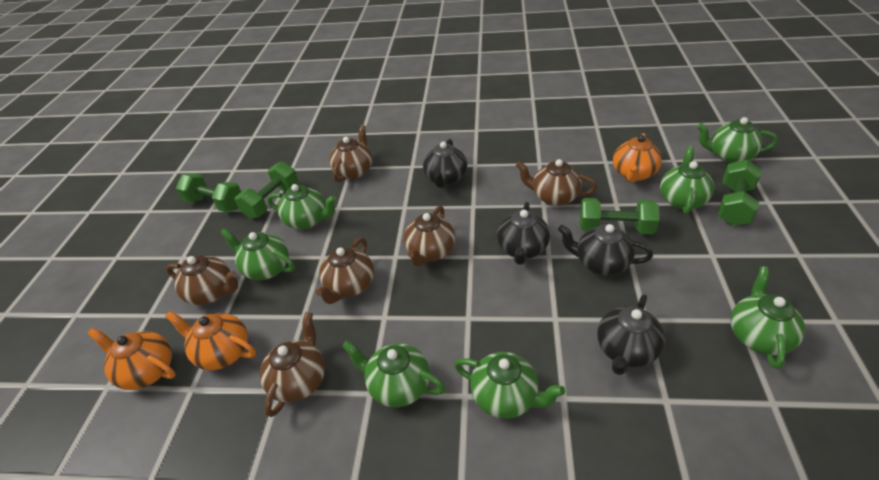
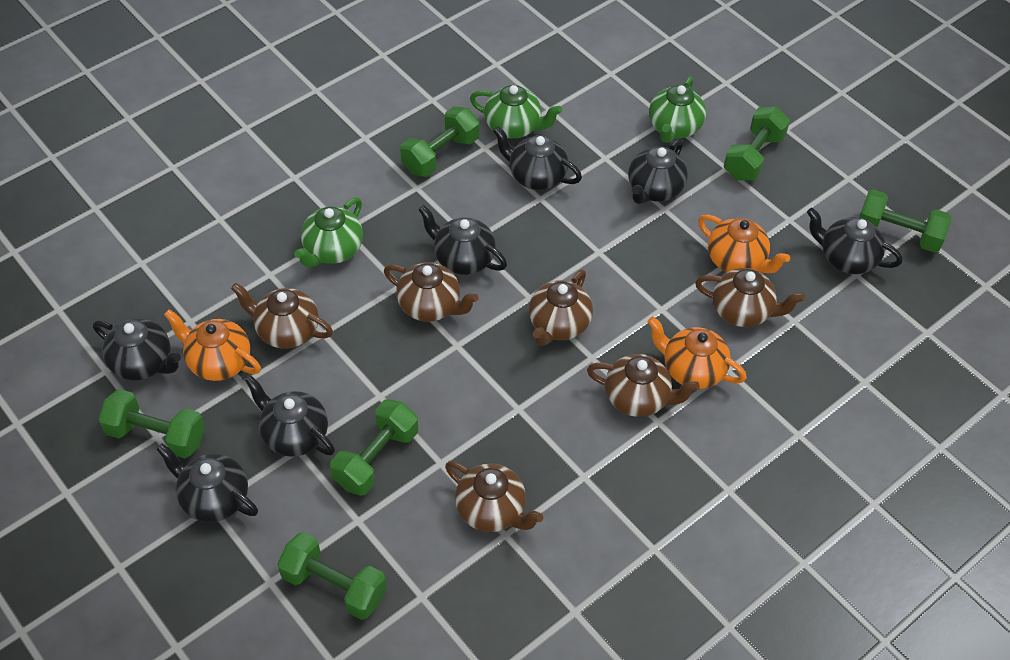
black teapot: 4 -> 7
green dumbbell: 4 -> 6
green teapot: 7 -> 3

